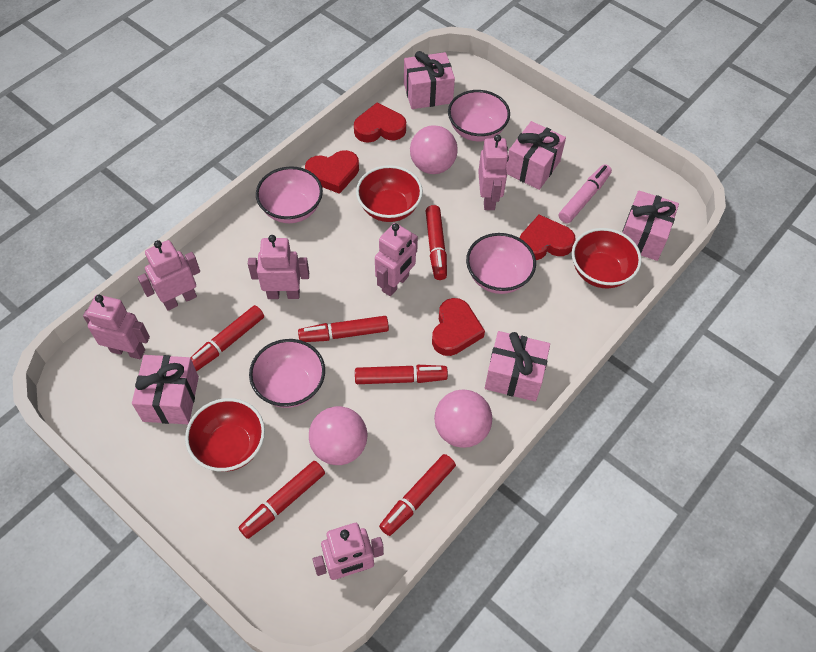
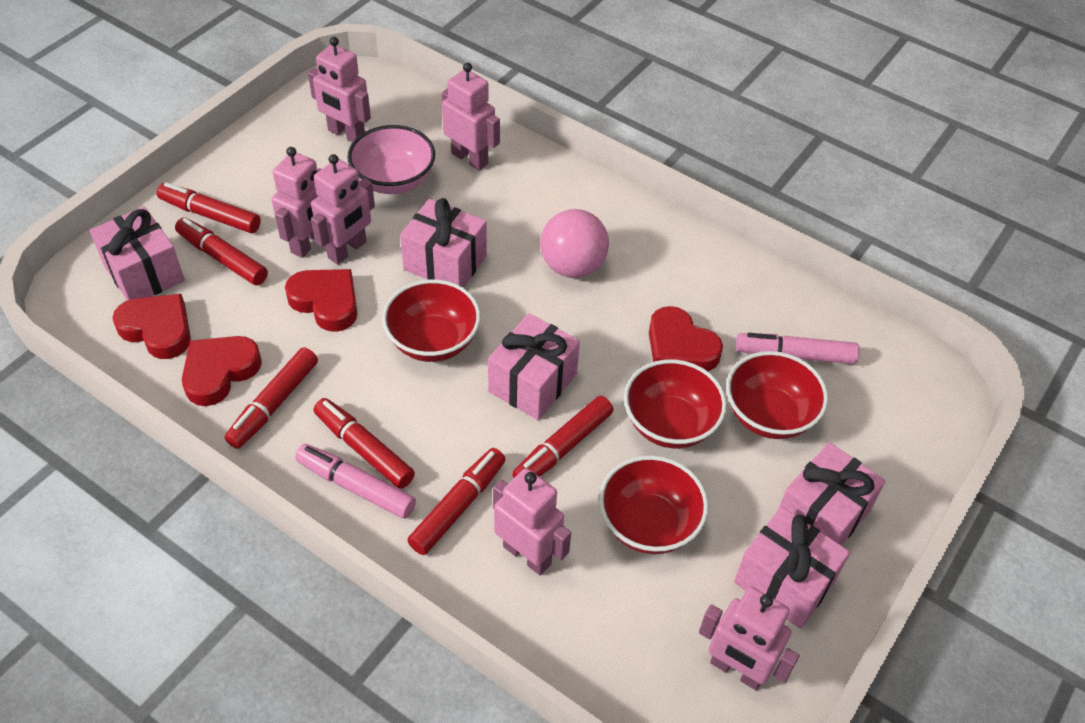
pink ball: 3 -> 1
pink bowl: 4 -> 1
pink marker: 1 -> 2
red bowl: 3 -> 4

